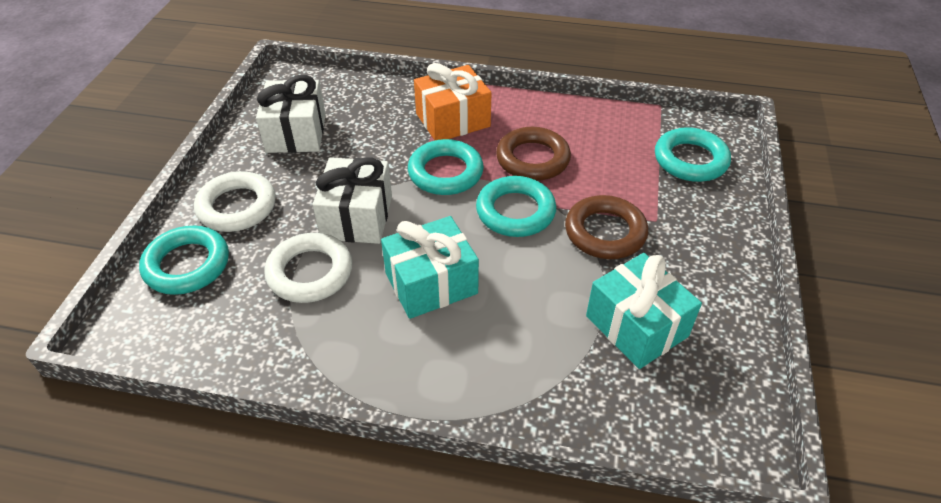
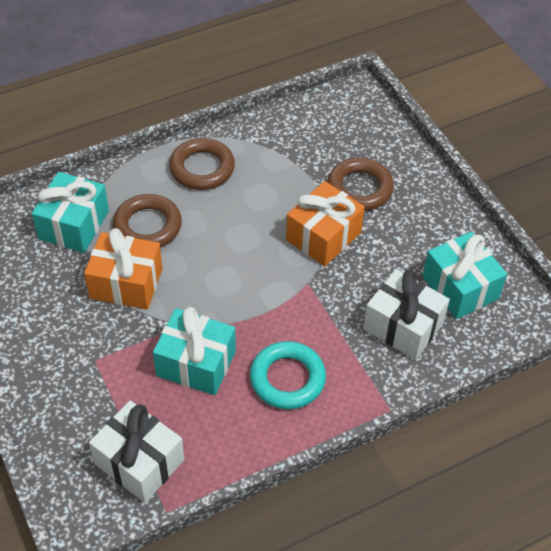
brown ring: 2 -> 3
orange gift: 1 -> 2
turquoise gift: 2 -> 3
turquoise ring: 4 -> 1
white ring: 2 -> 0

